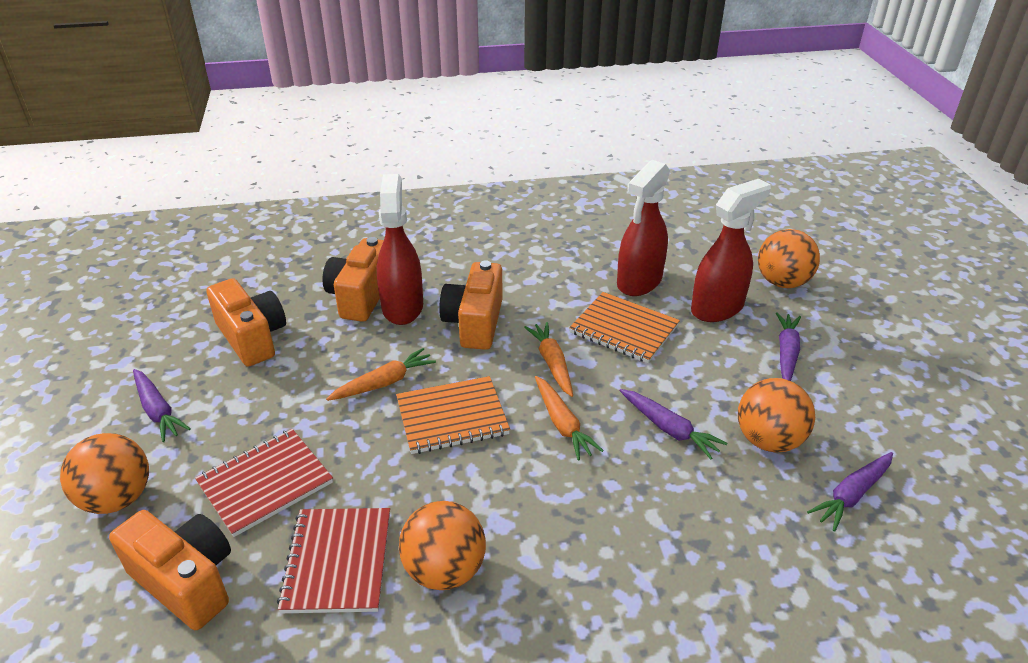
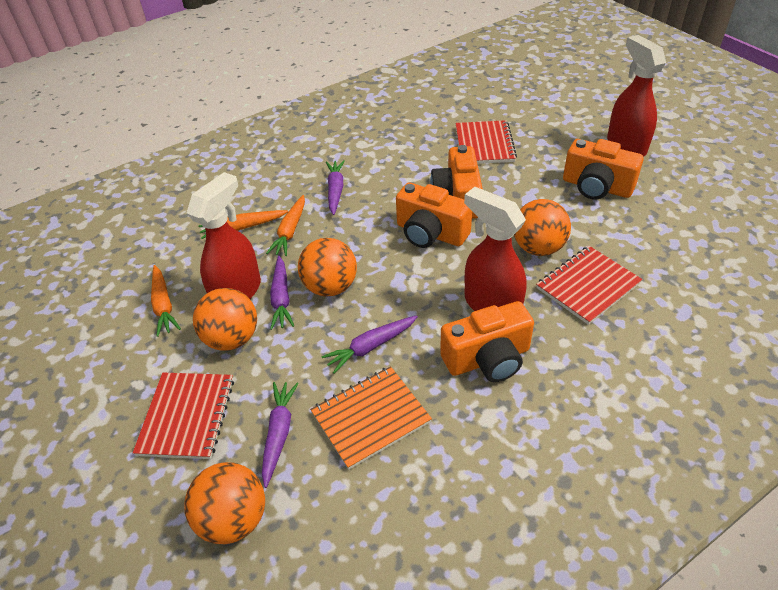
orange notebook: 2 -> 1
red notebook: 2 -> 3

